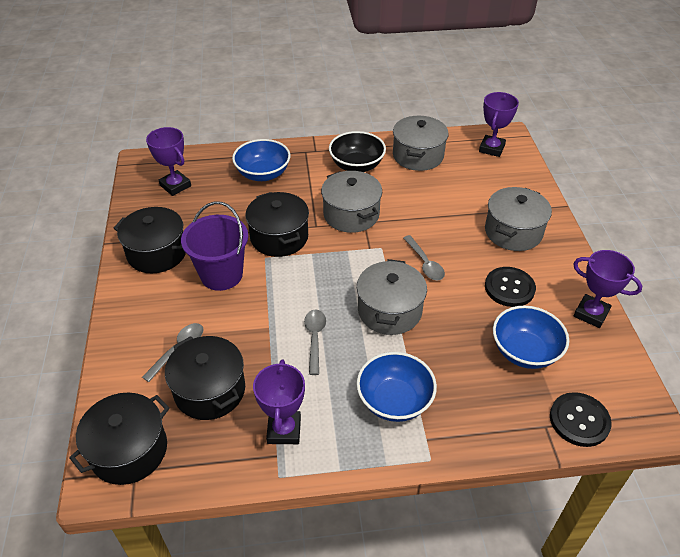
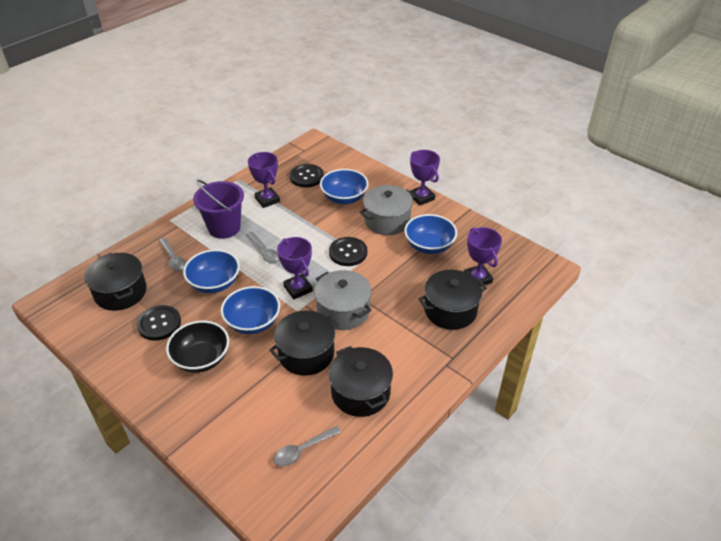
black button: 2 -> 3
blue bowl: 3 -> 4
grey pot: 4 -> 2

